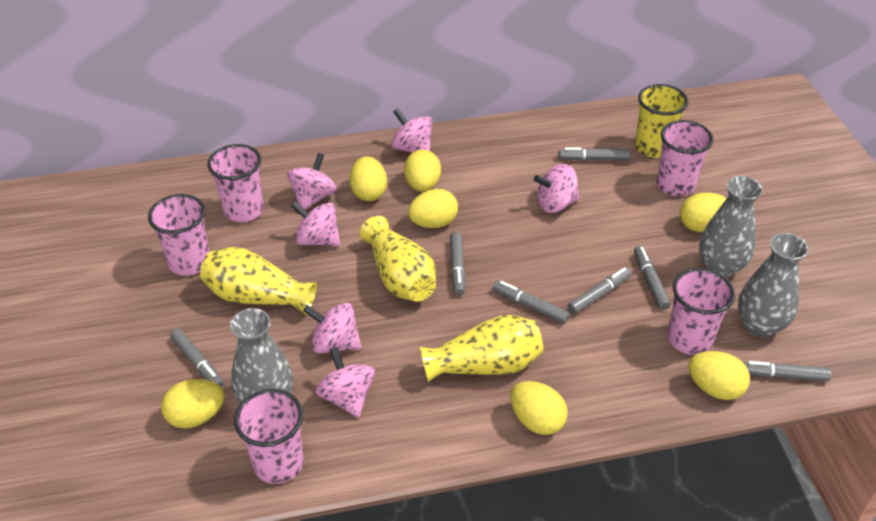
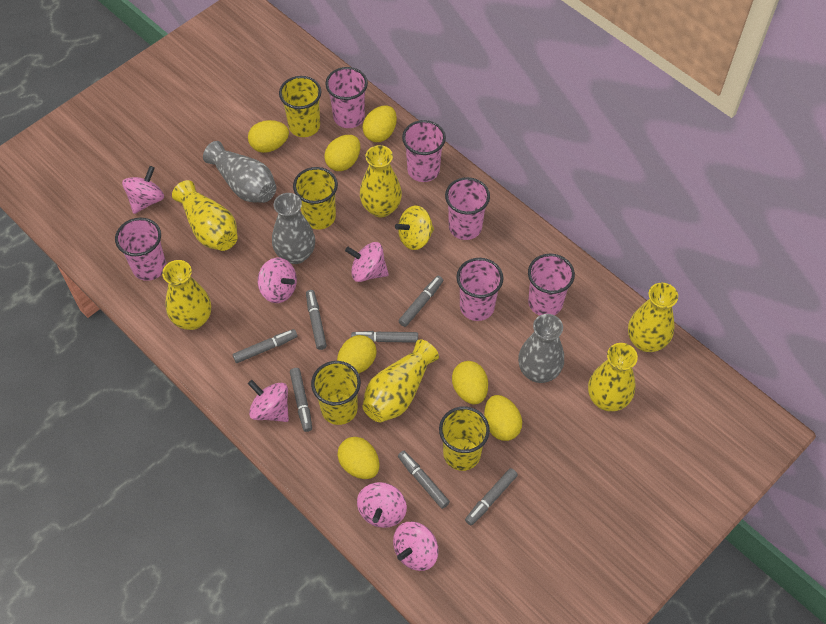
pink cup: 5 -> 6
yellow cup: 1 -> 4
yellow spinning top: 0 -> 1
yellow vase: 3 -> 6

